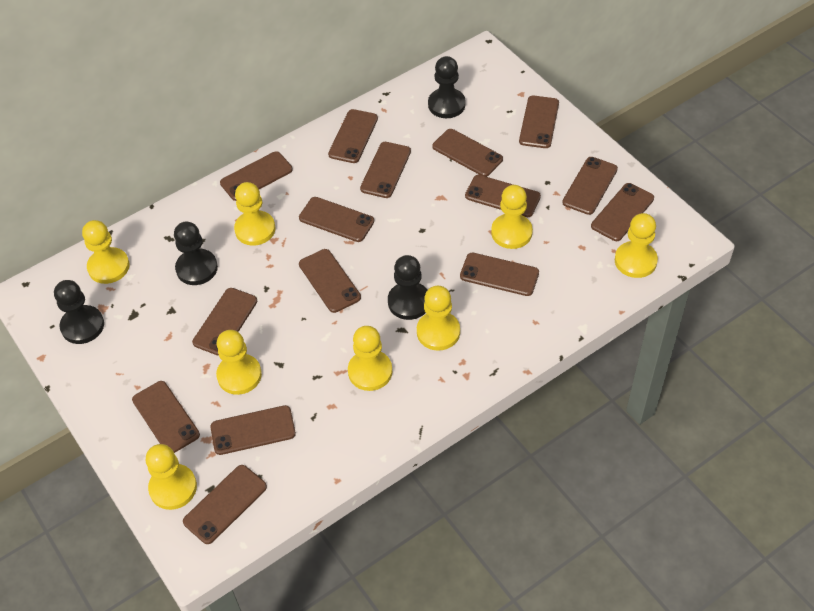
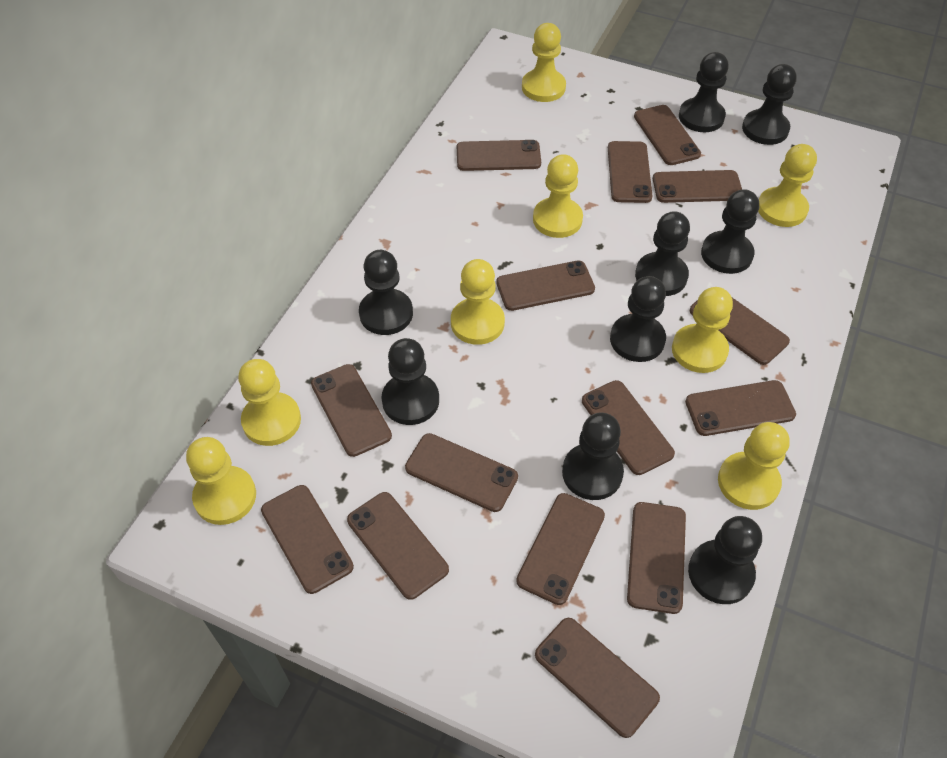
black pawn: 4 -> 9

